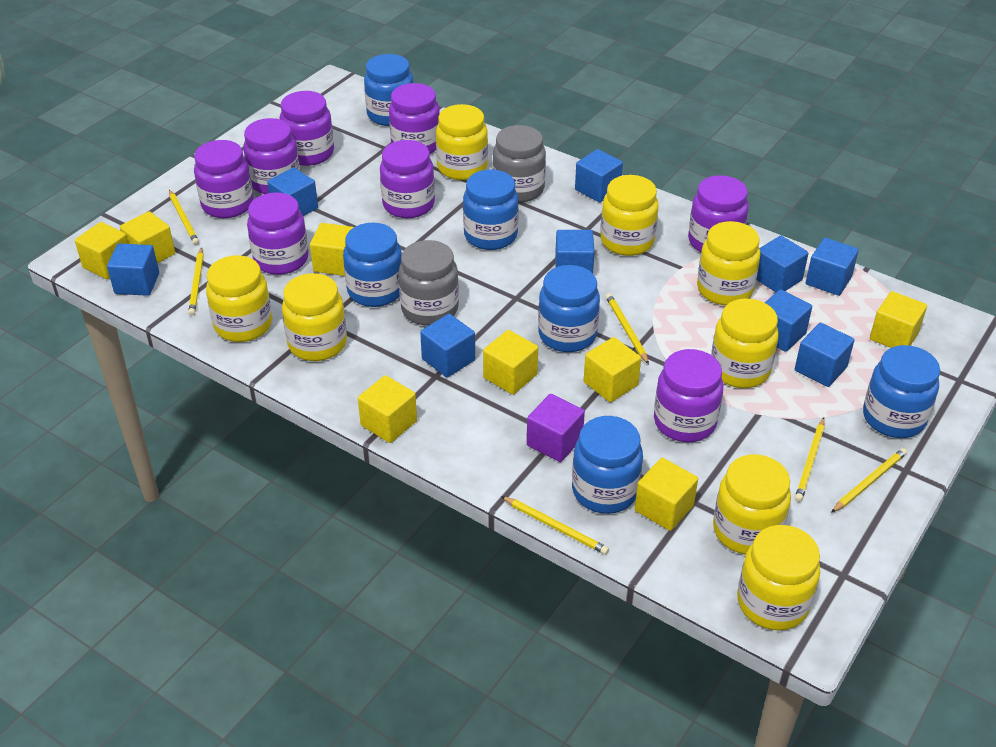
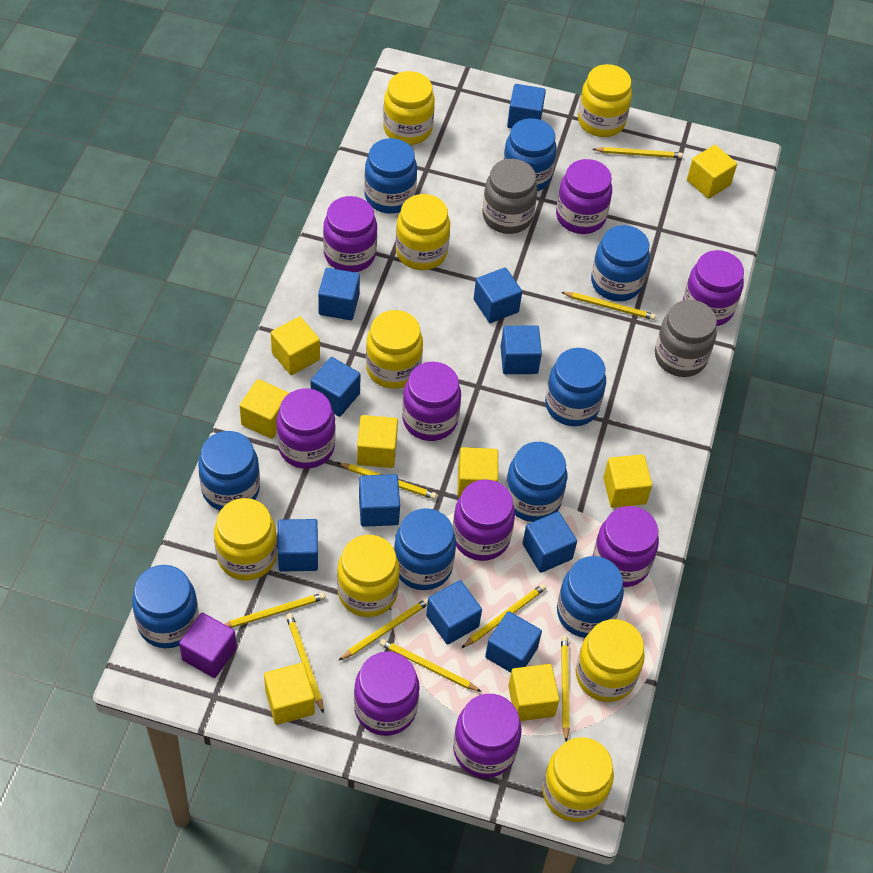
blue cube: 9 -> 10
blue jar: 6 -> 9
purple jar: 8 -> 9
yellow pencil: 6 -> 9

